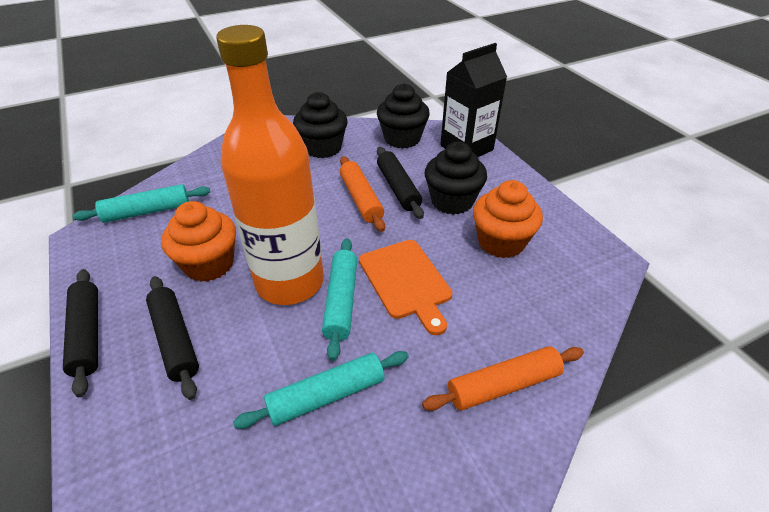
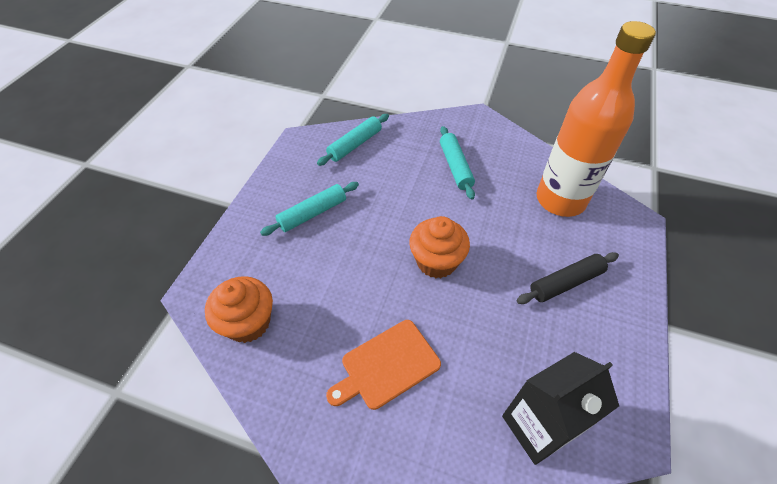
black cupcake: 3 -> 0
black rolling pin: 3 -> 1
orange rolling pin: 2 -> 0

